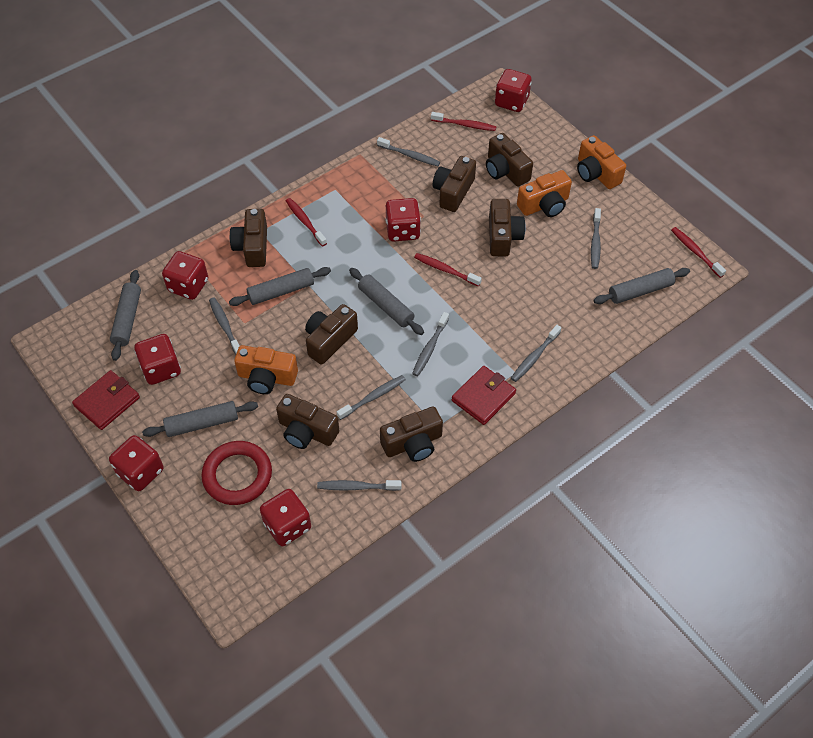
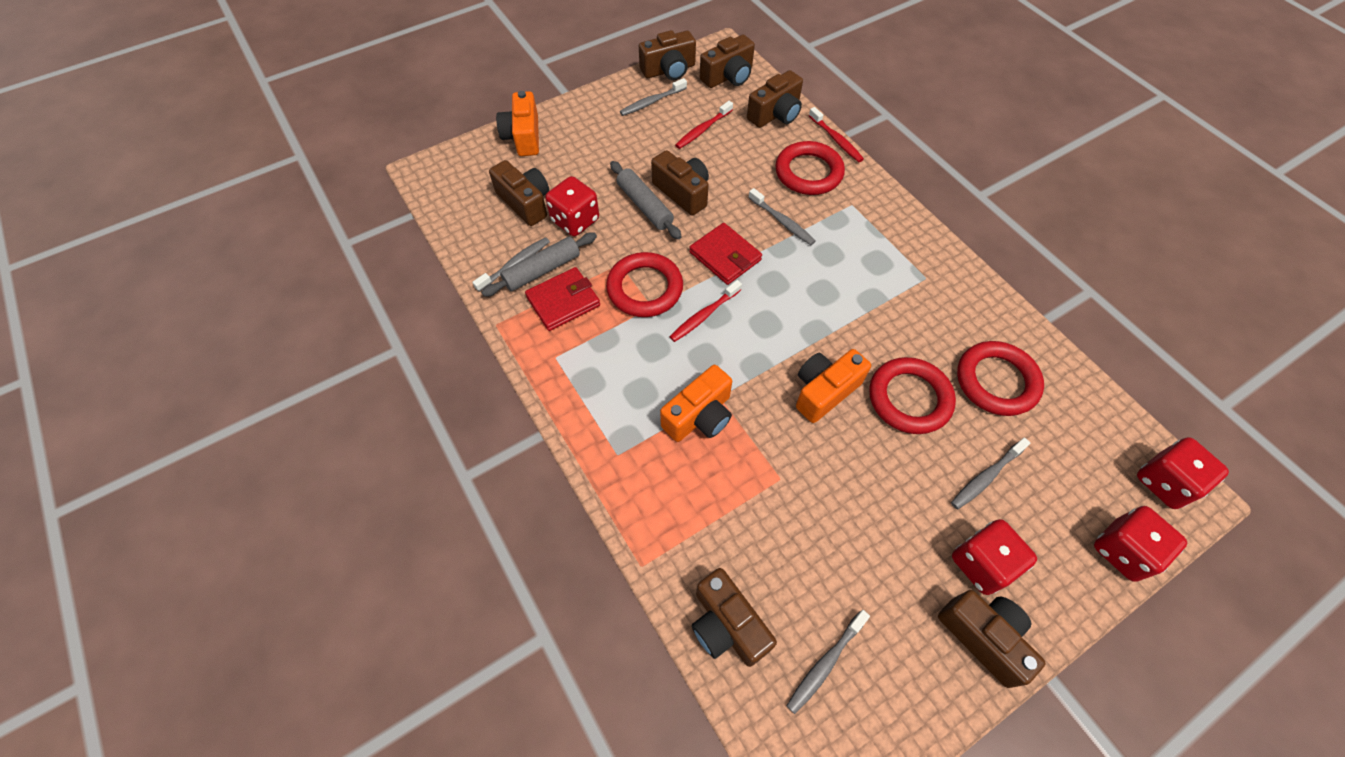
grey rolling pin: 5 -> 2
grey toothbrush: 7 -> 5
red dice: 6 -> 4
red ring: 1 -> 4
red toothbrush: 4 -> 3

